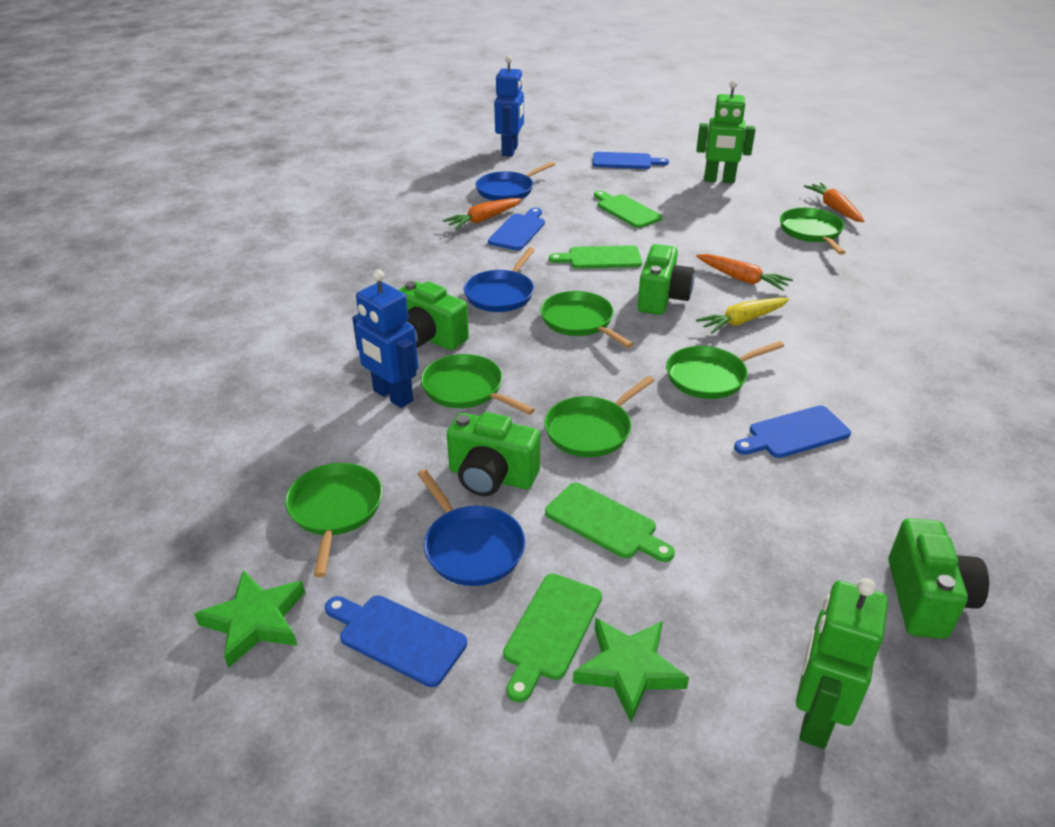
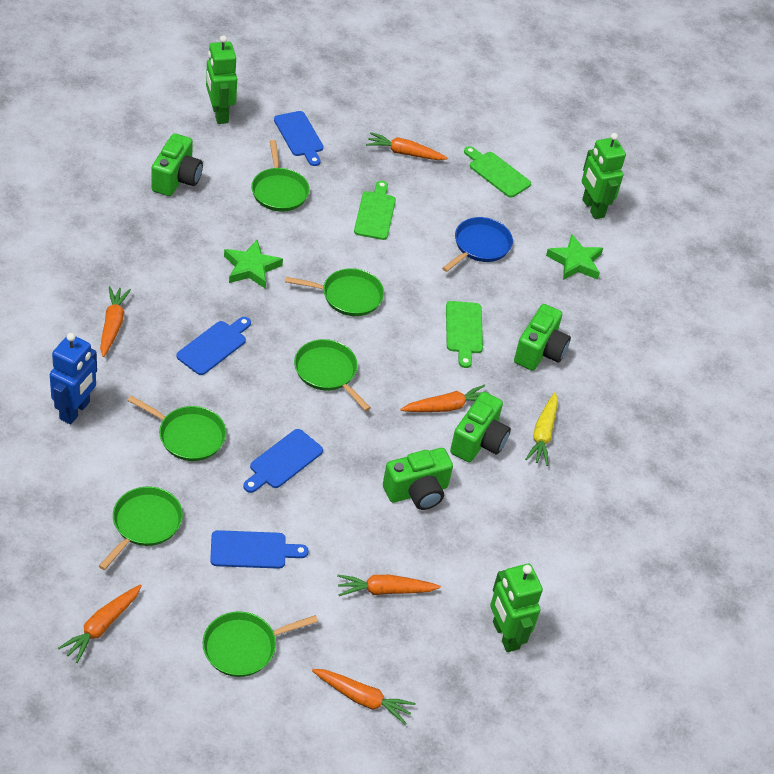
blue pan: 3 -> 1
blue robot: 2 -> 1
green cutting board: 4 -> 3
green robot: 2 -> 3
orange carrot: 3 -> 6

